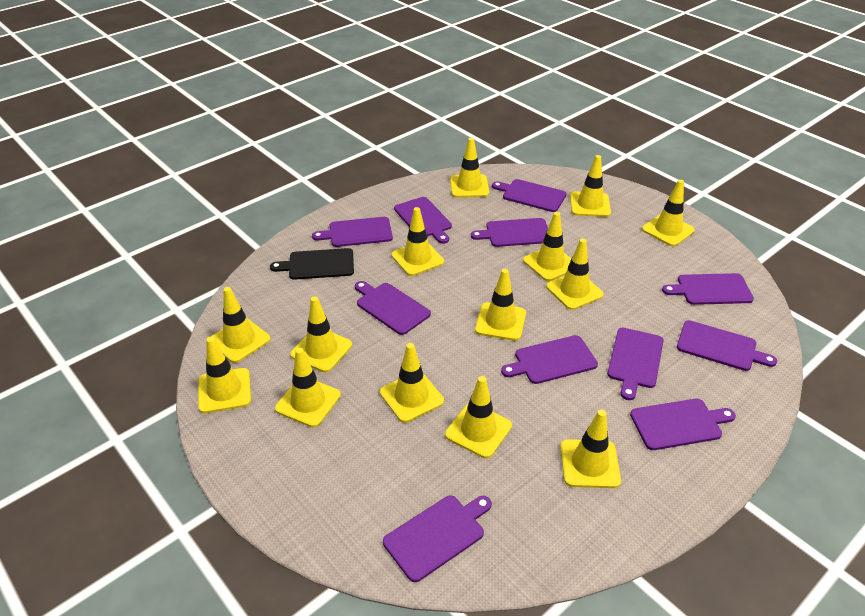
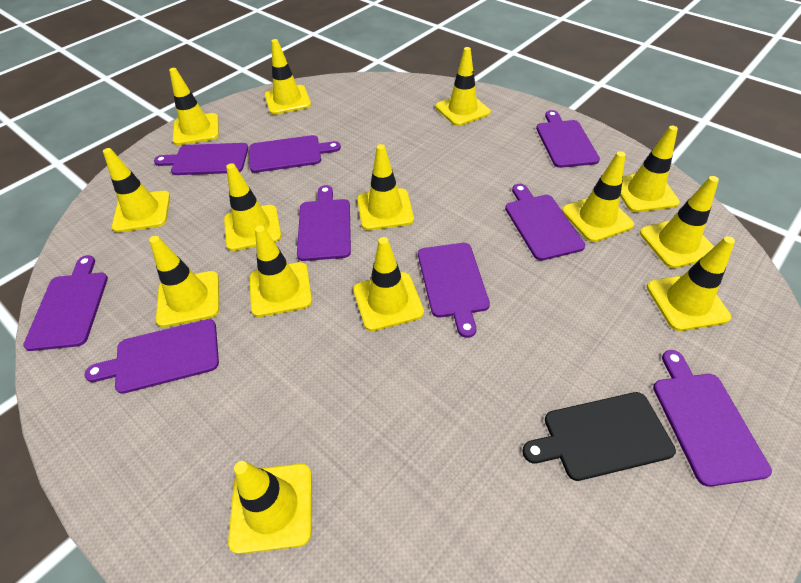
purple cutting board: 11 -> 9

